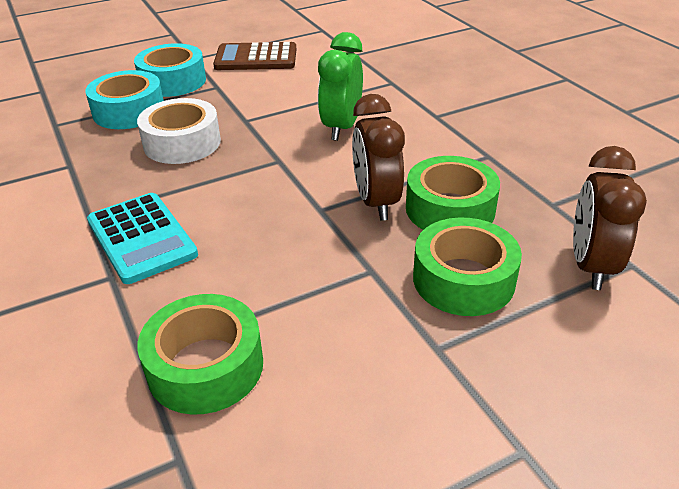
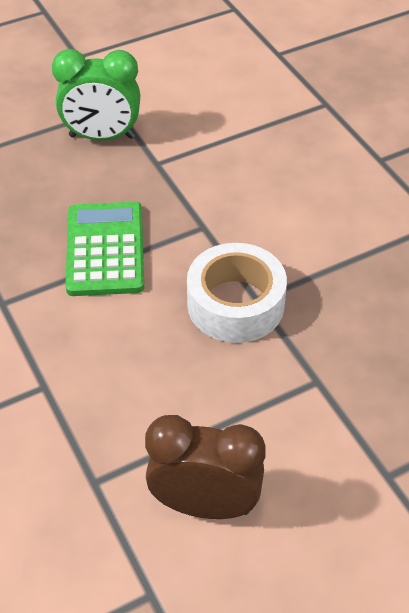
brown calculator: 1 -> 0
brown clock: 2 -> 1
green calculator: 0 -> 1
green tape: 3 -> 0
turquoise calculator: 1 -> 0
turquoise tape: 2 -> 0

